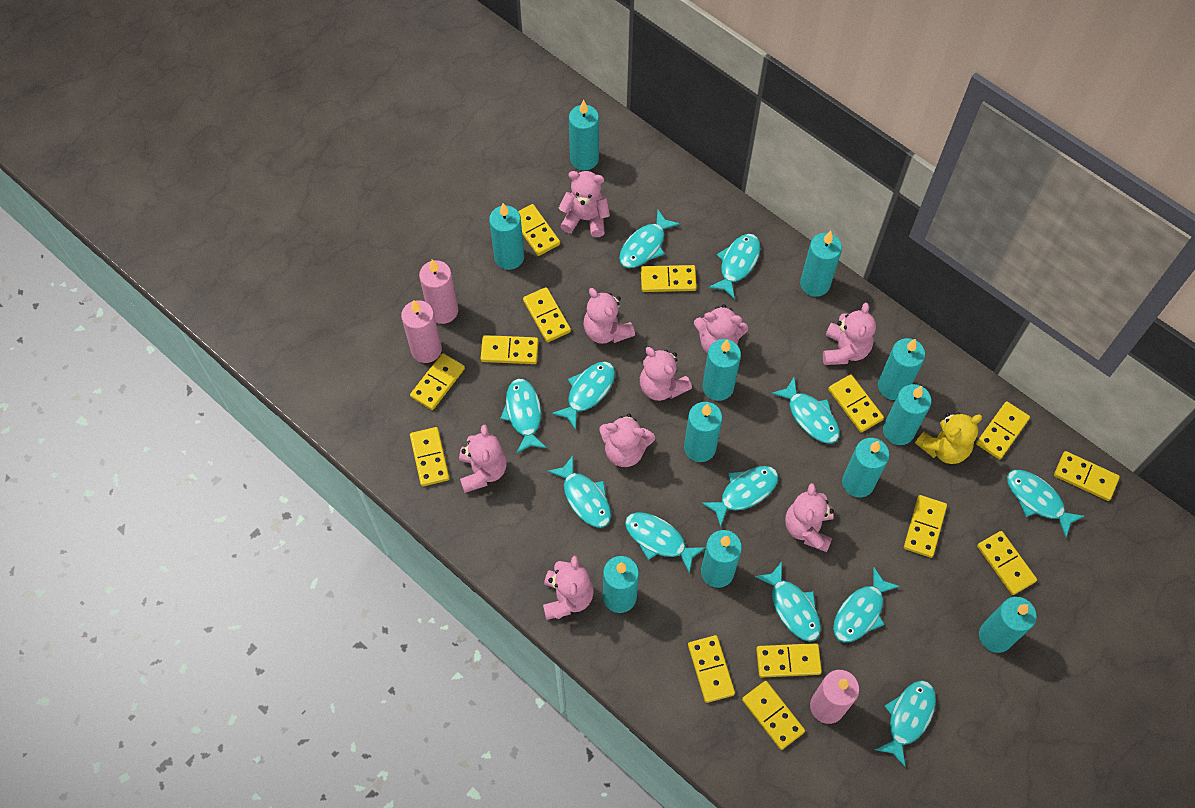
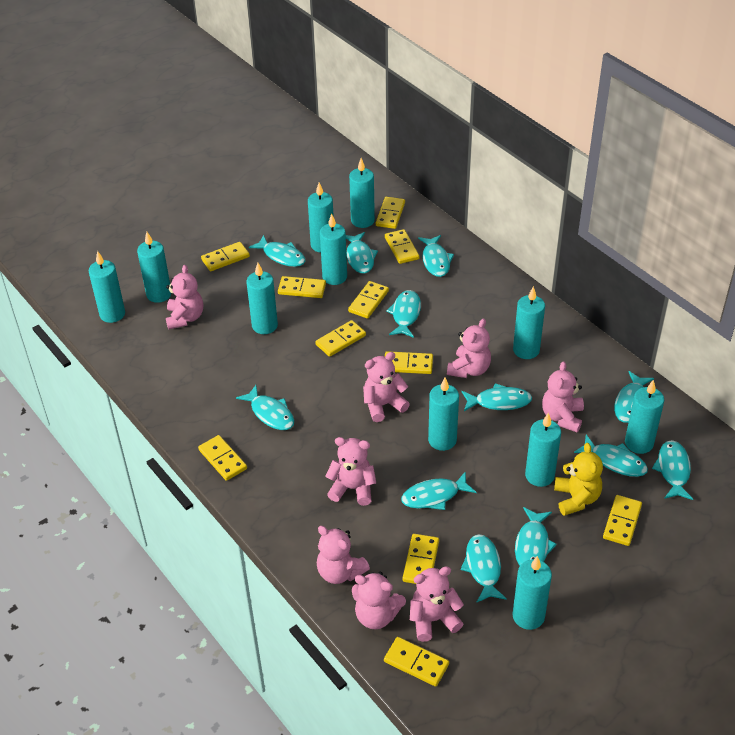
pink candle: 3 -> 0
pink teddy bear: 9 -> 8
yellow domino: 14 -> 11

